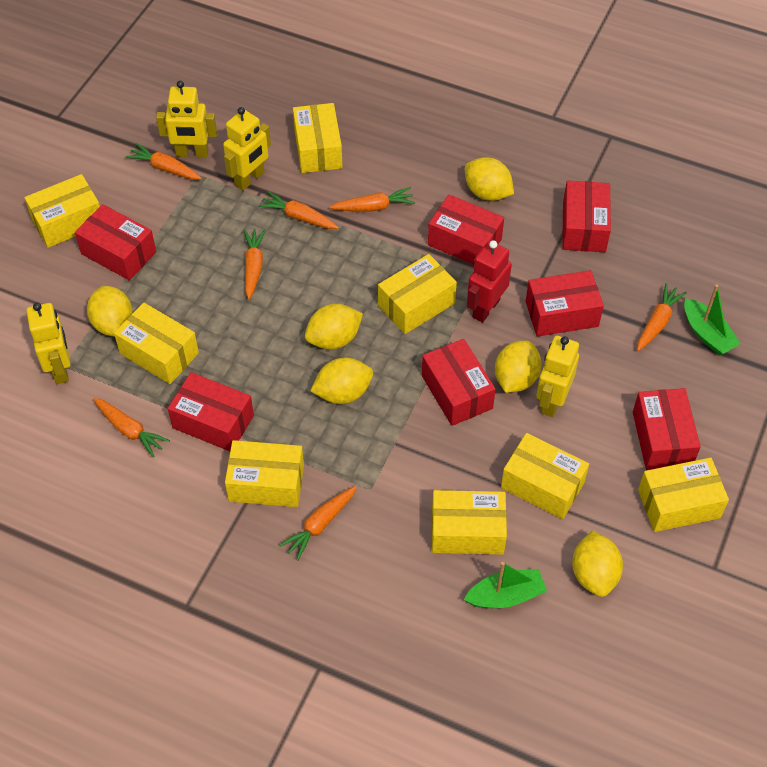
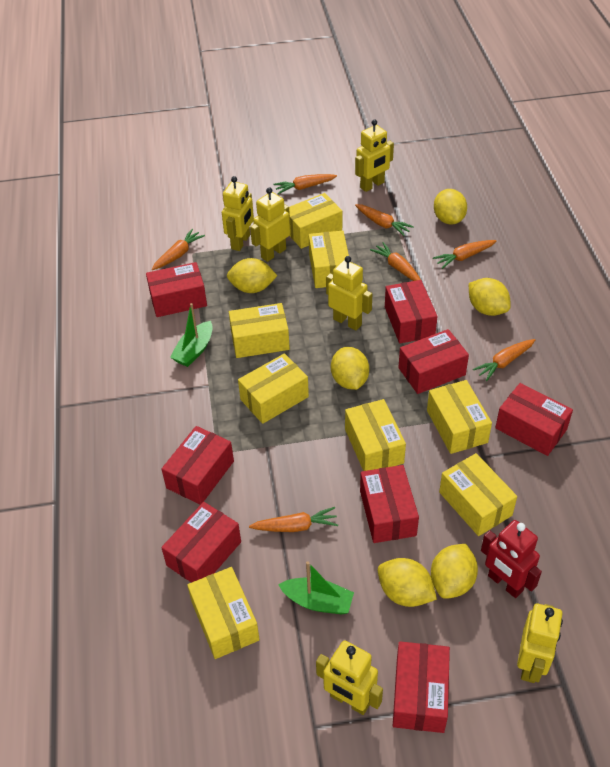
red box: 7 -> 8
yellow robot: 4 -> 6

